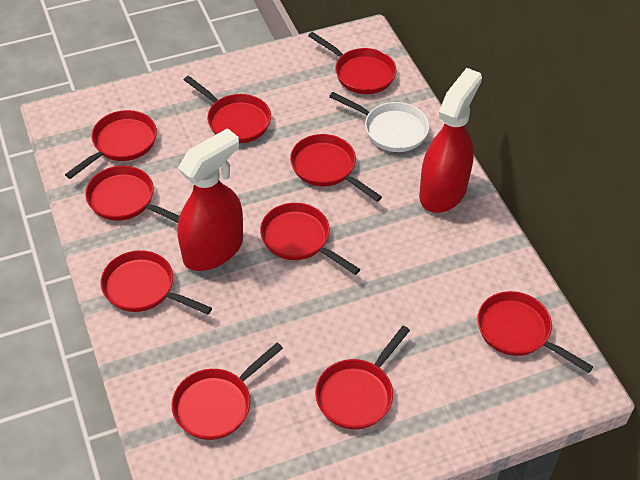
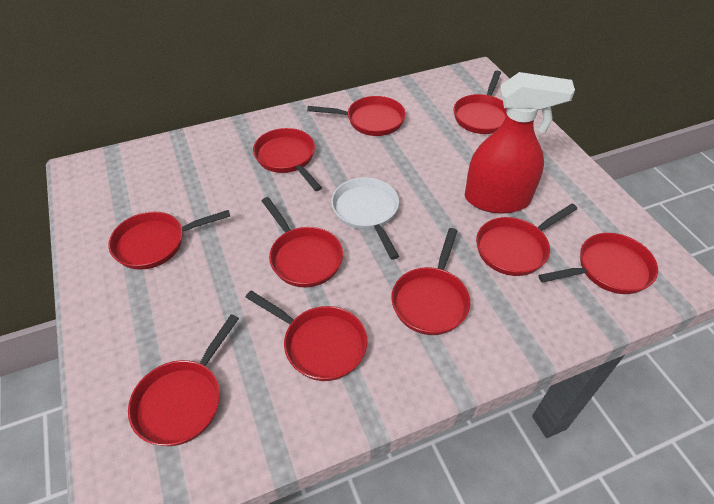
red spray bottle: 2 -> 1

